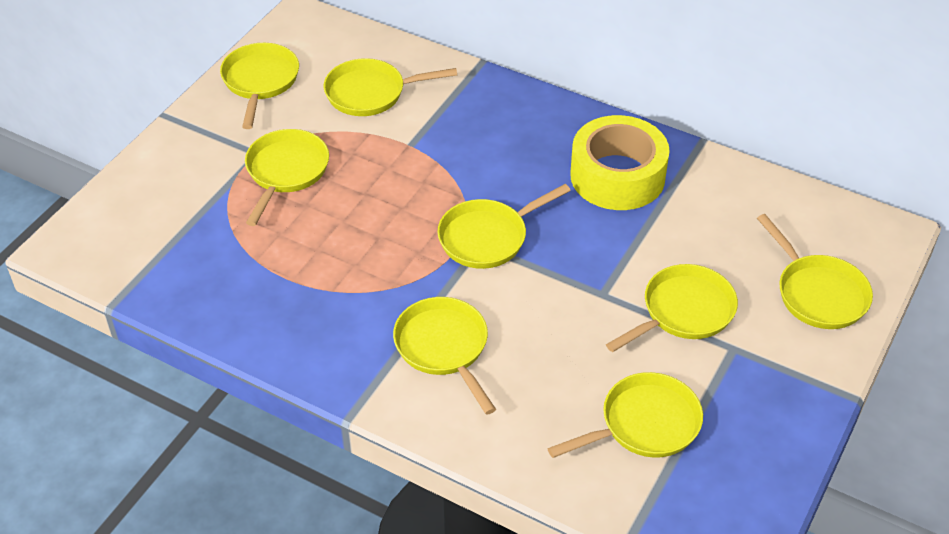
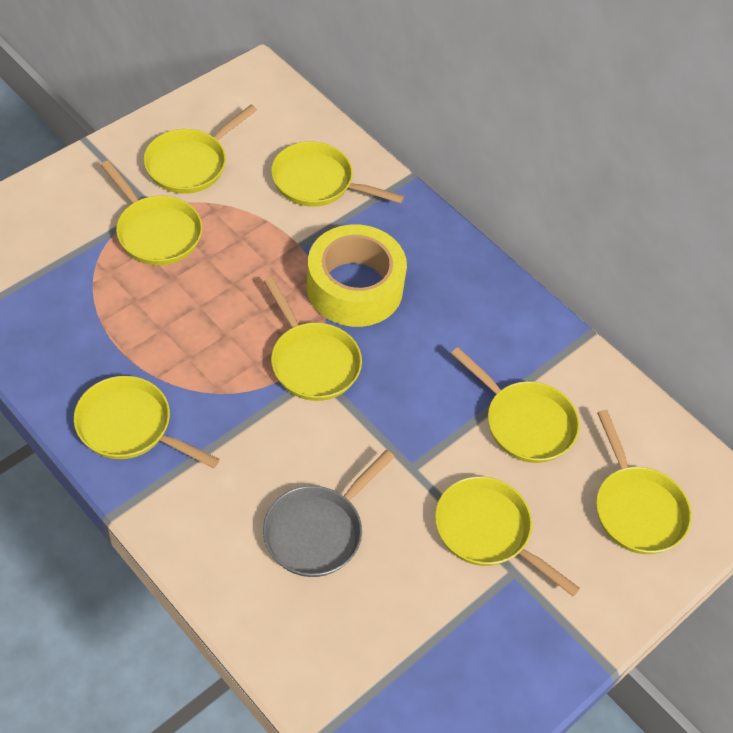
grey pan: 0 -> 1

